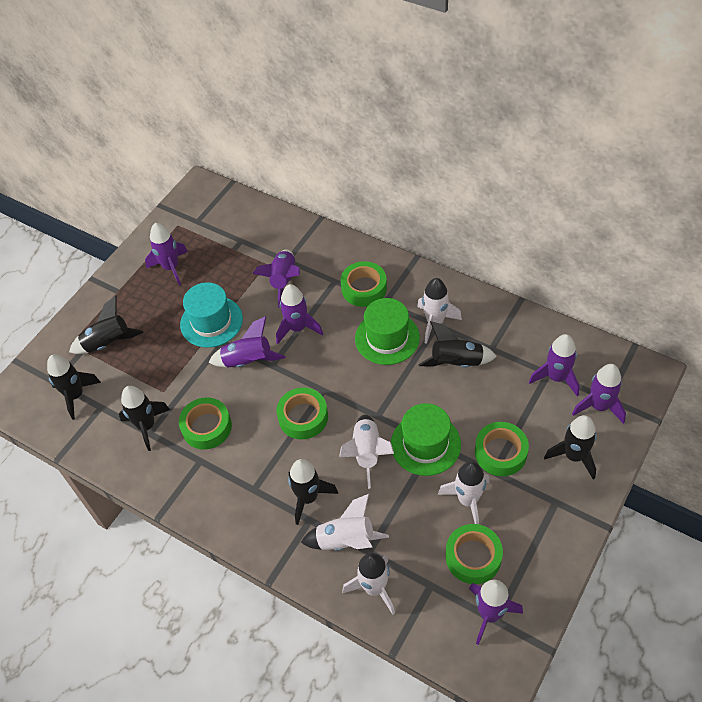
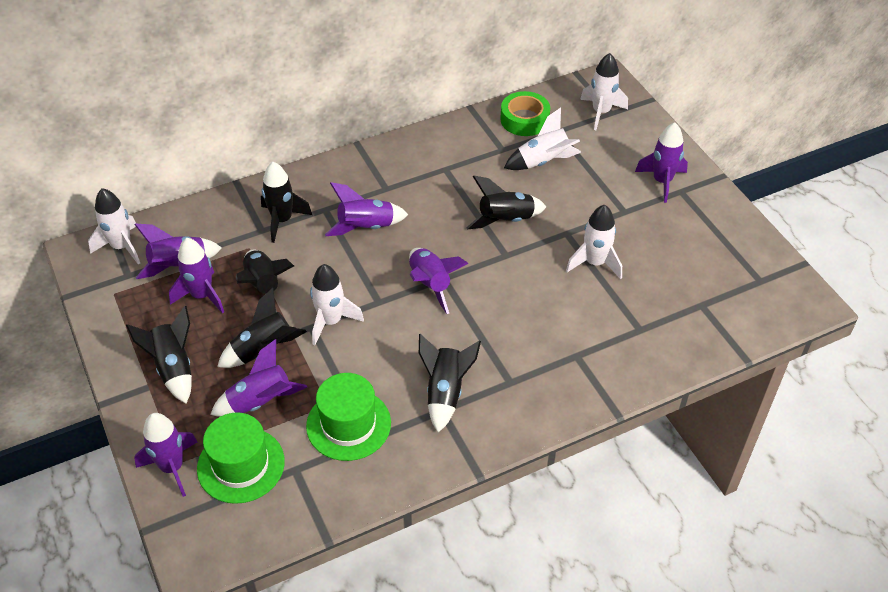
green tape: 5 -> 1
turquoise hat: 1 -> 0

